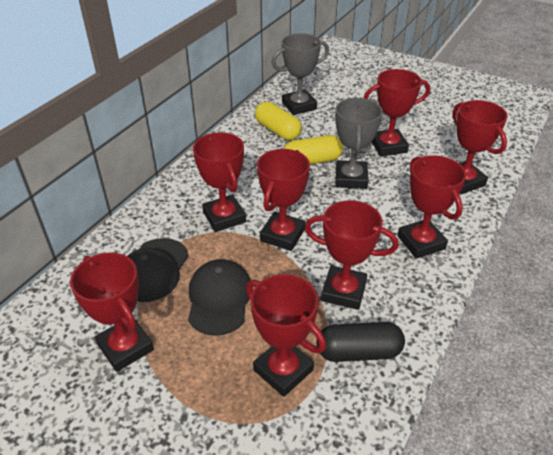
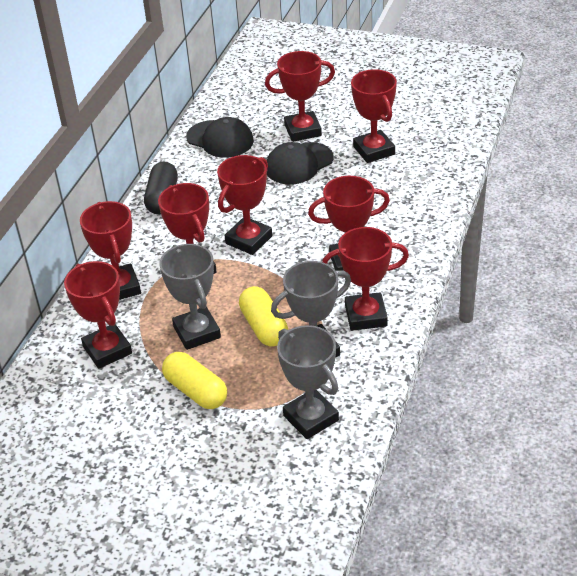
grey trophy: 2 -> 3

